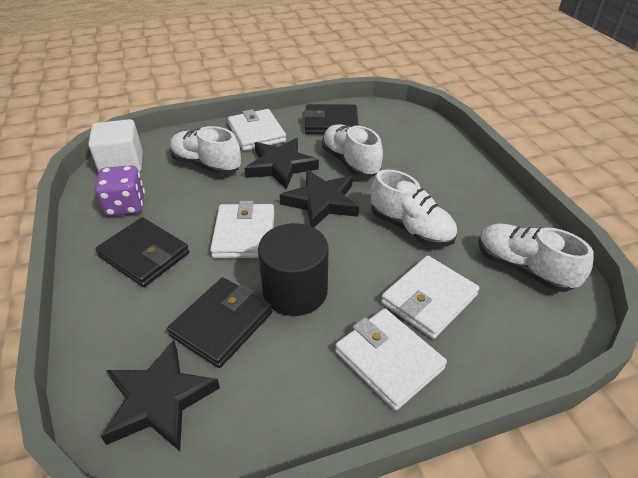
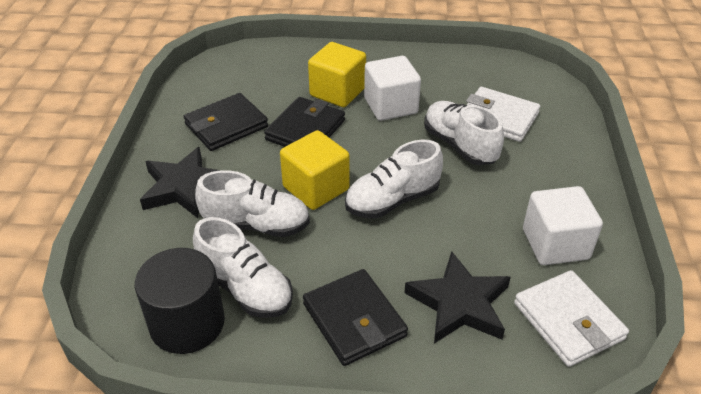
black star: 3 -> 2
purple dice: 1 -> 0
white cube: 1 -> 2
white wallet: 4 -> 2
yellow cube: 0 -> 2

